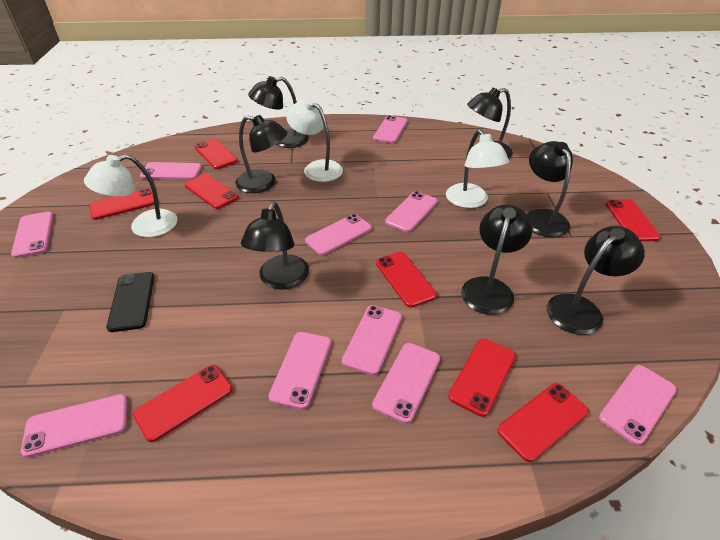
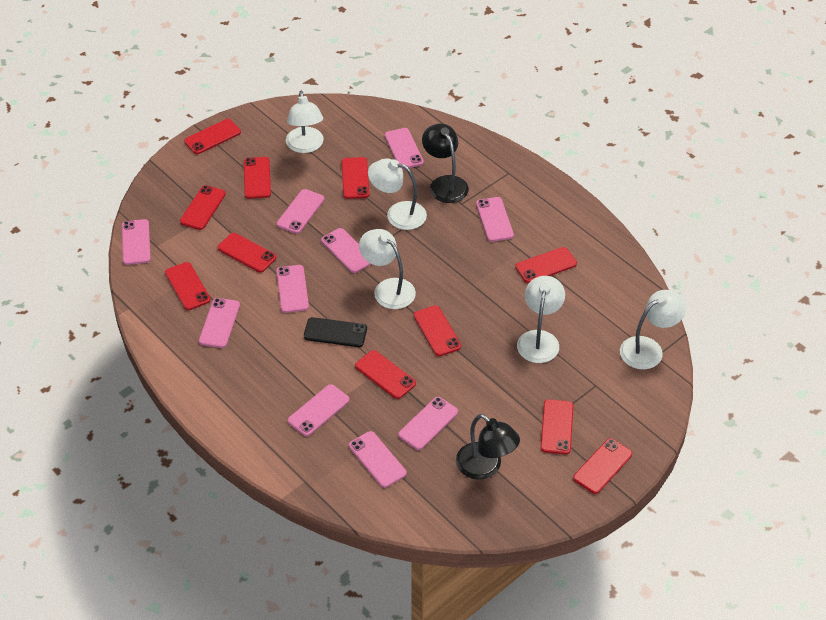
black lamp: 7 -> 2
red phone: 8 -> 11
white lamp: 3 -> 5

